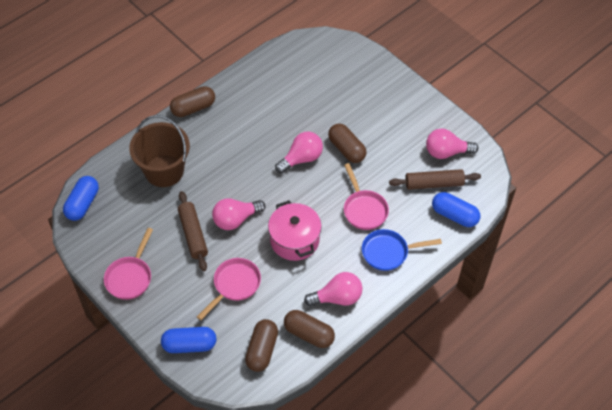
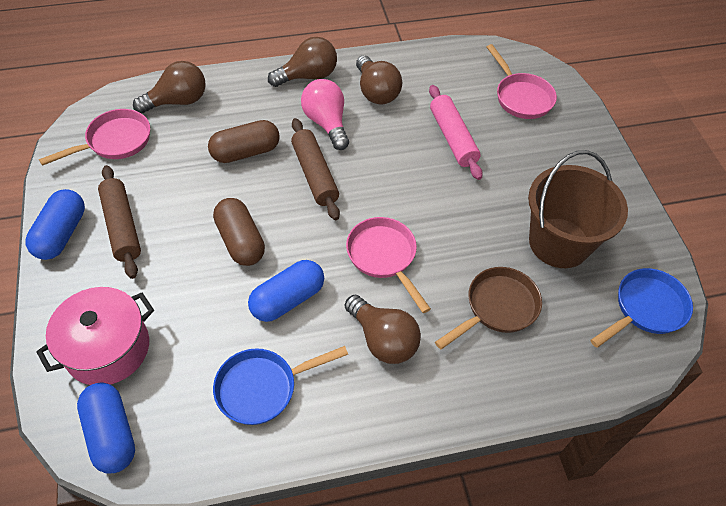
blue pan: 1 -> 2
brown capsule: 4 -> 2
brown light bulb: 0 -> 4
brown pan: 0 -> 1
pink light bulb: 4 -> 1
pink rolling pin: 0 -> 1

